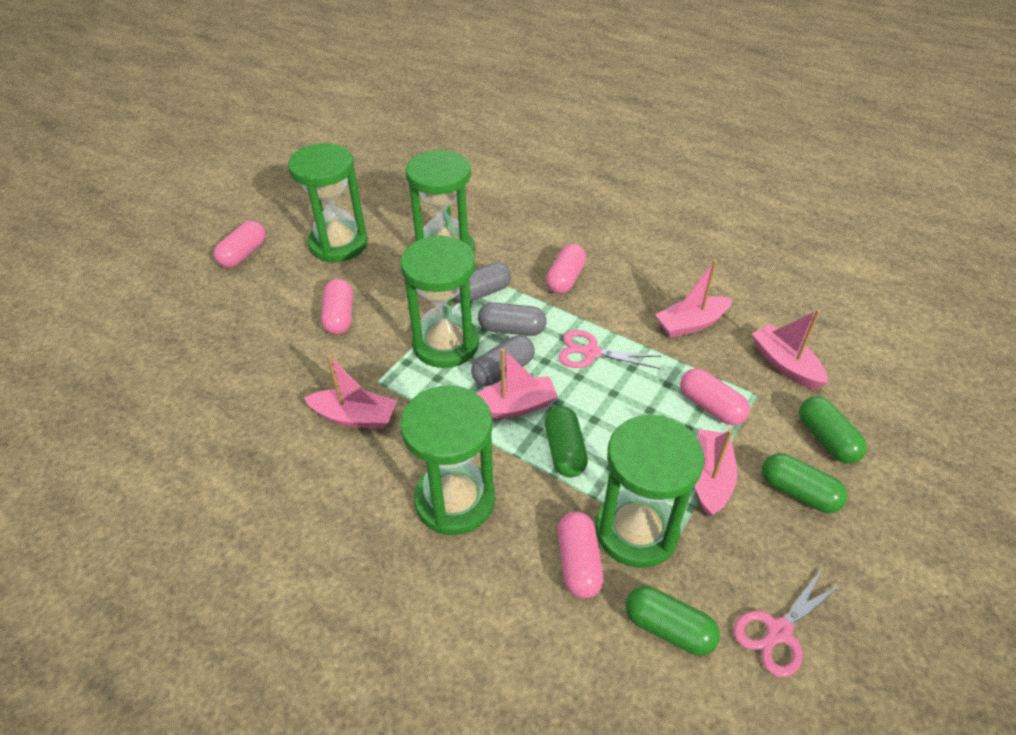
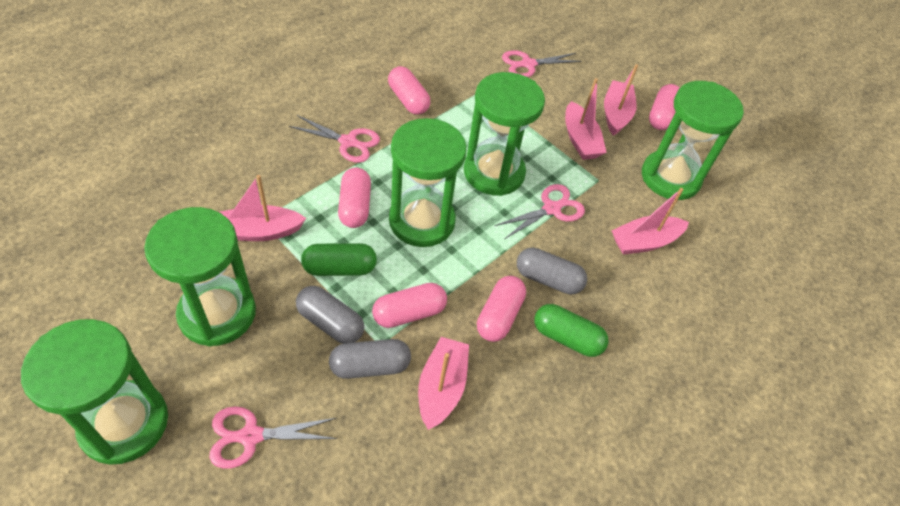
green capsule: 4 -> 2
pink scissors: 2 -> 4

